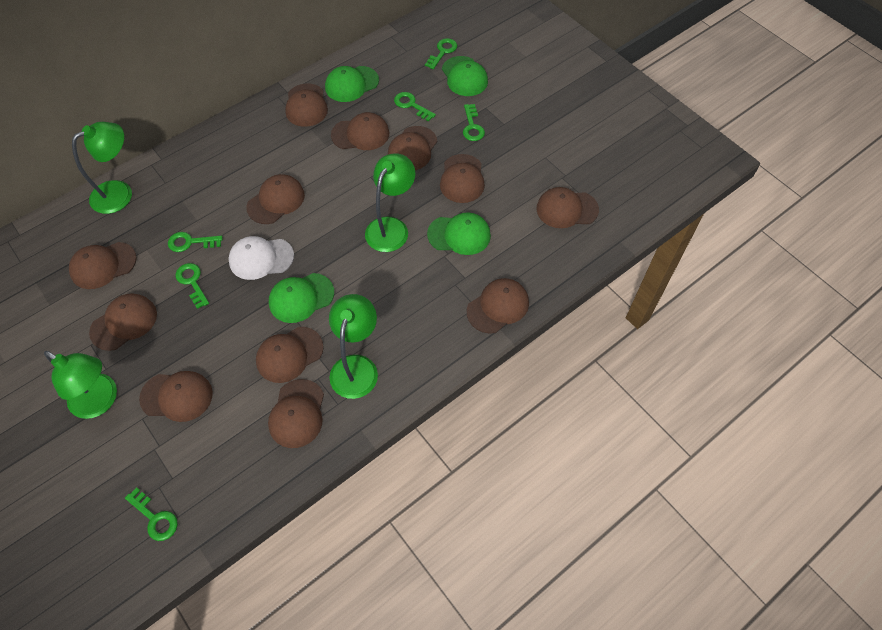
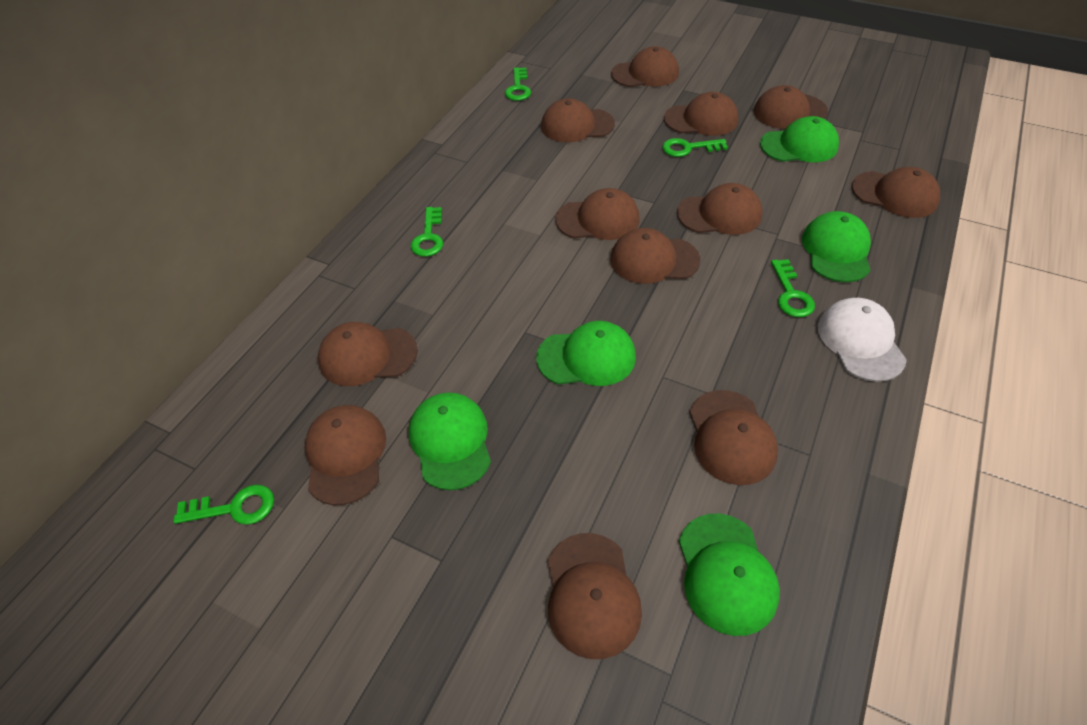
green cap: 4 -> 5
green key: 6 -> 5
green lamp: 4 -> 0

